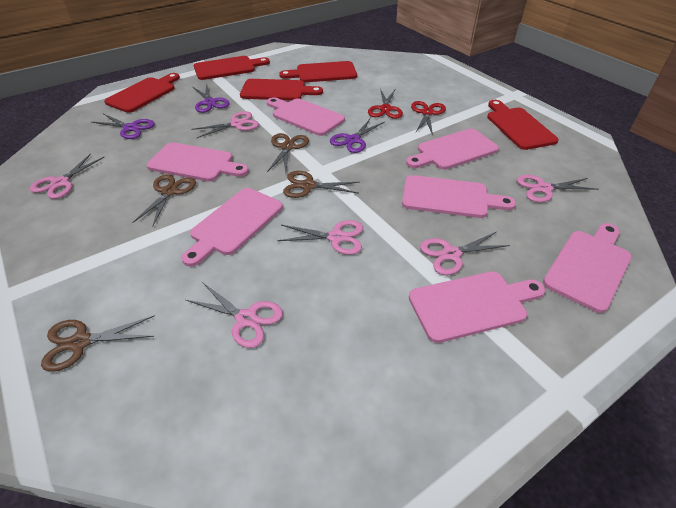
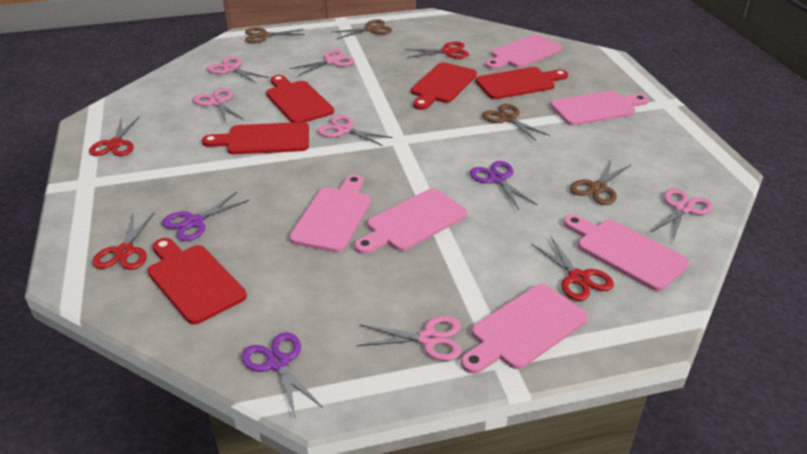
pink cutting board: 7 -> 6
red scissors: 2 -> 4

